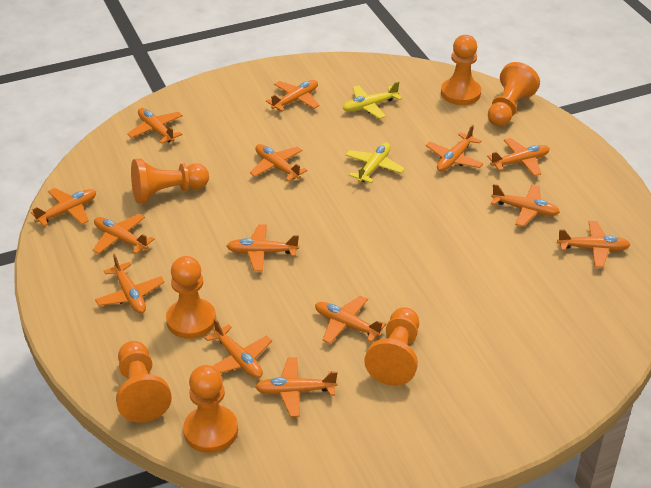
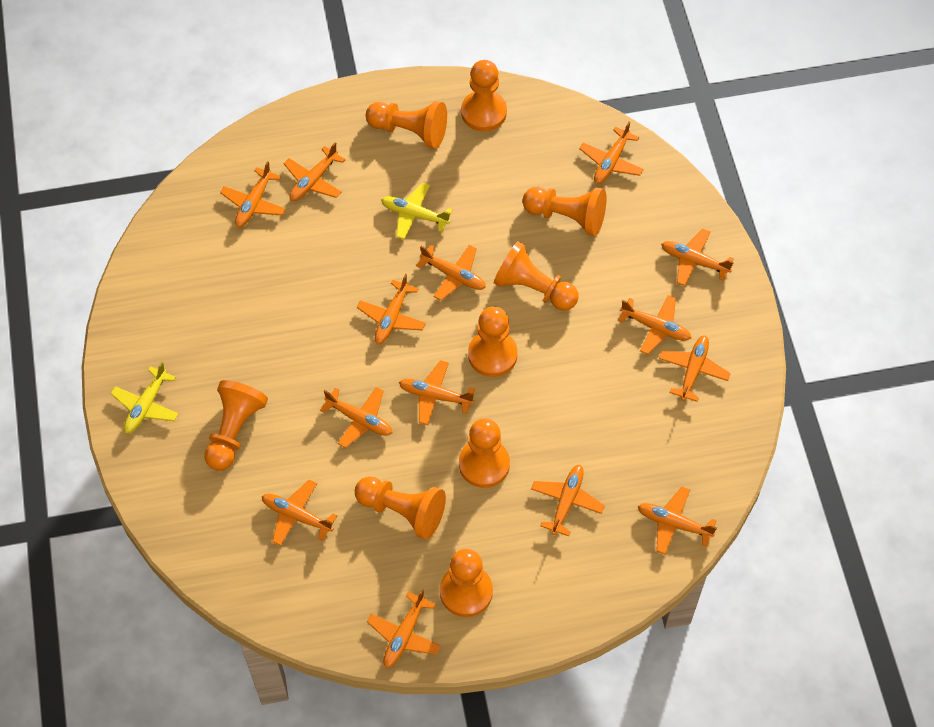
orange pawn: 7 -> 9

